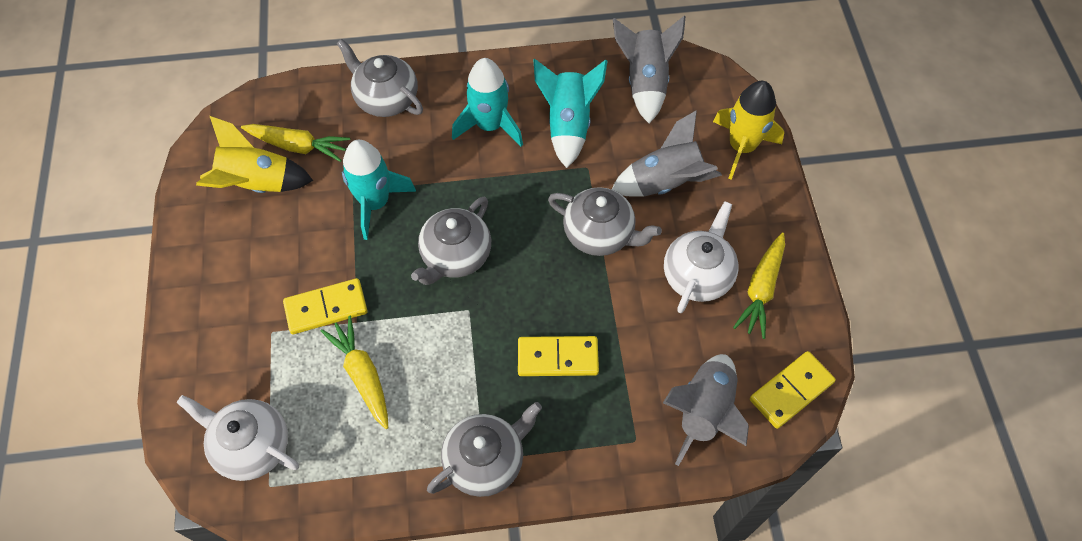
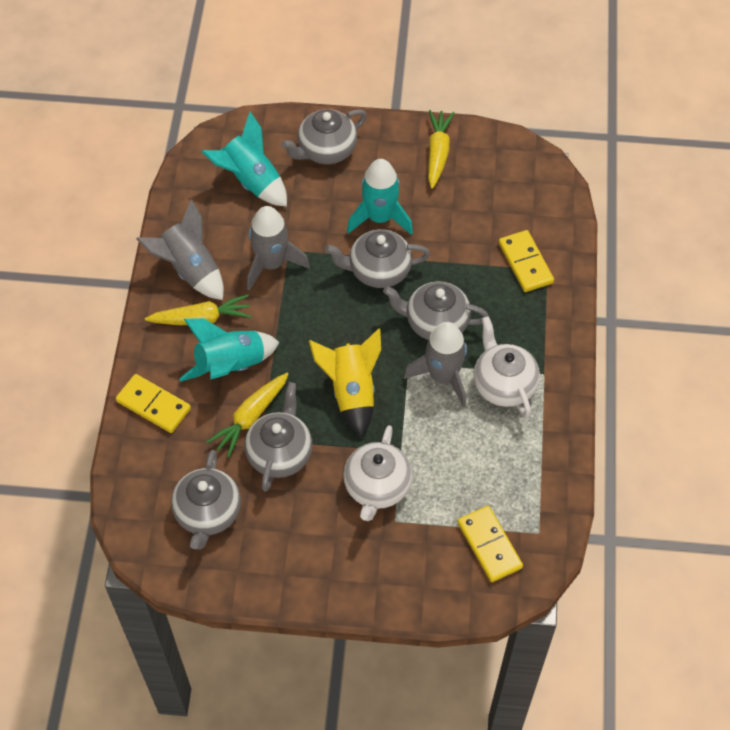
grey teapot: 4 -> 5
yellow rocket: 2 -> 1

